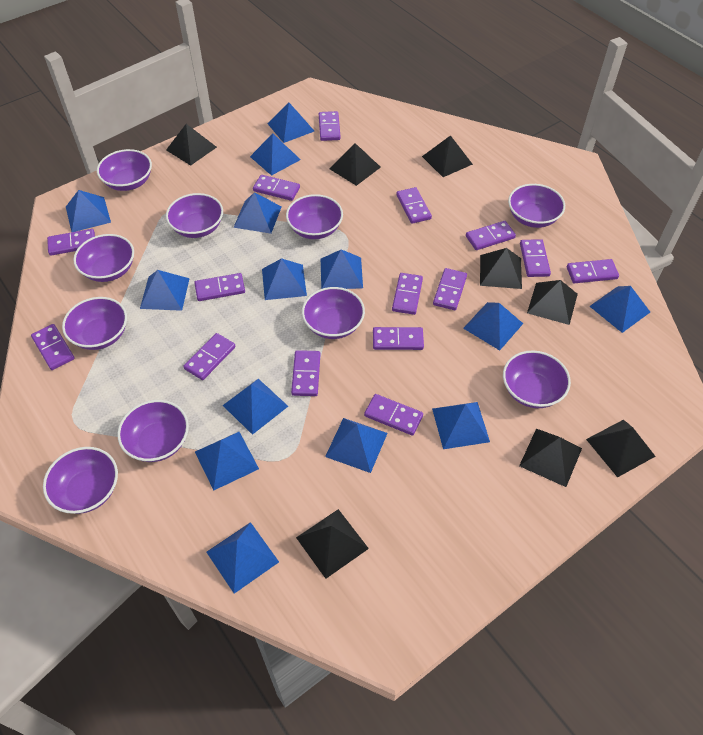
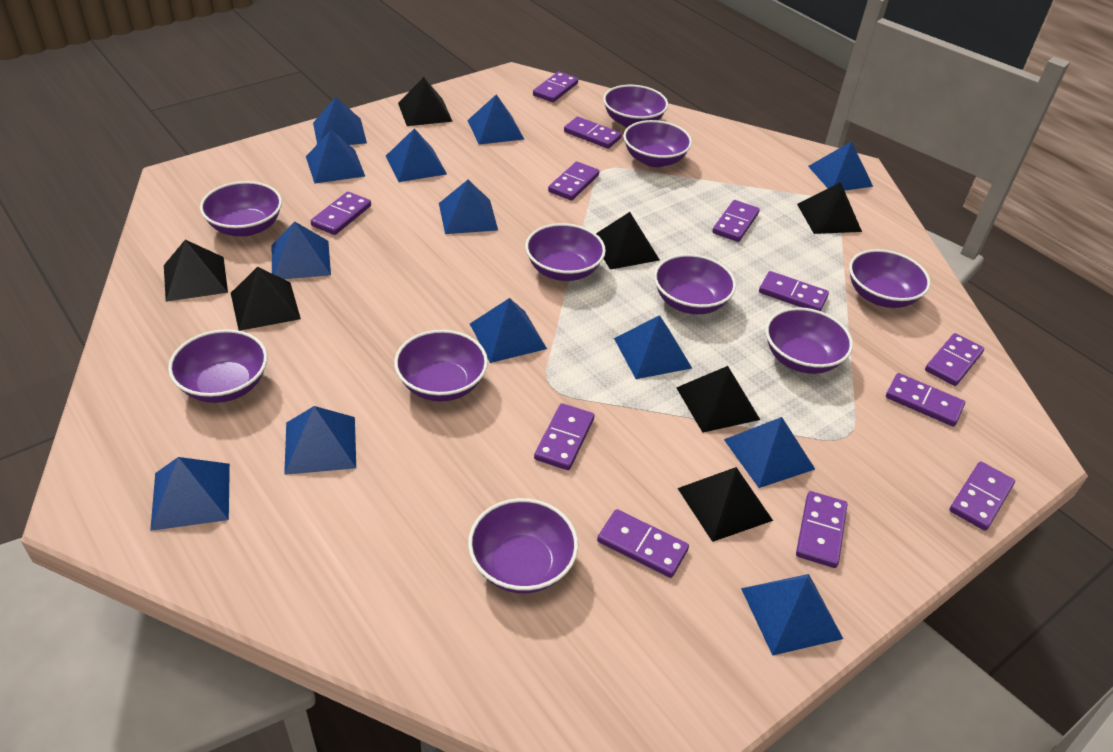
black pyramid: 8 -> 7
blue pyramid: 14 -> 13
purple domino: 15 -> 12

